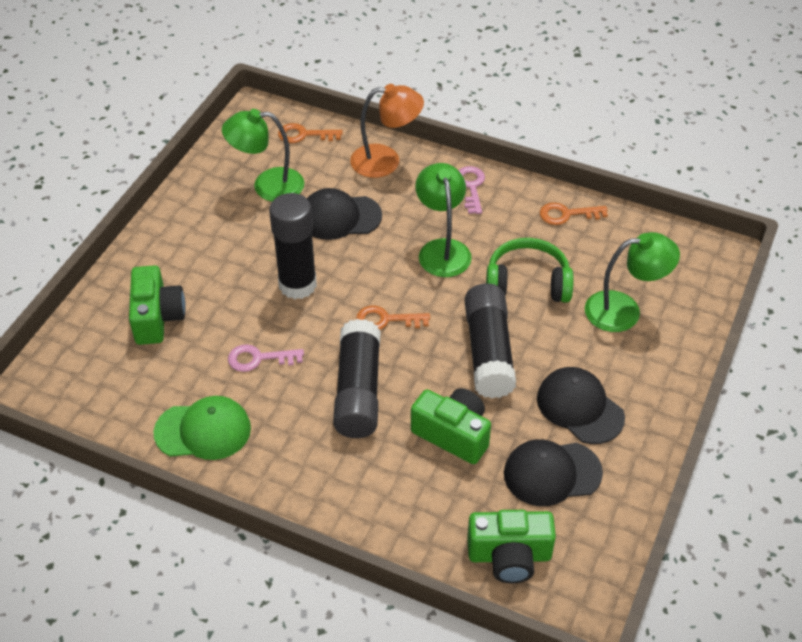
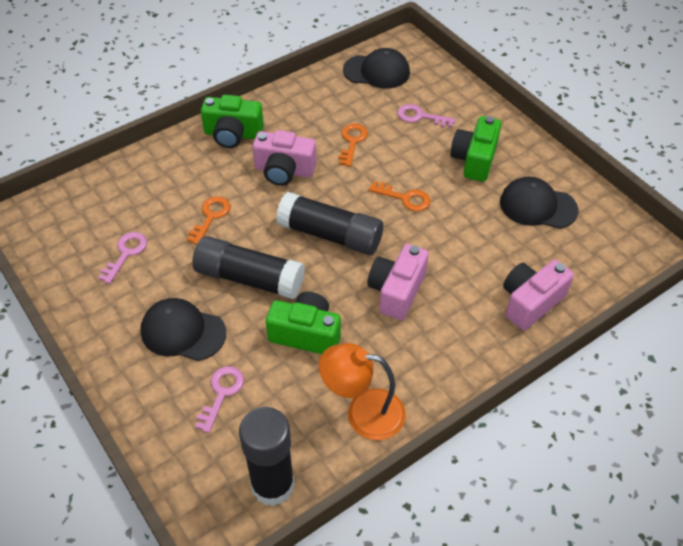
green cap: 1 -> 0
green headphones: 1 -> 0
green lamp: 3 -> 0
pink camera: 0 -> 3
pink key: 2 -> 3

